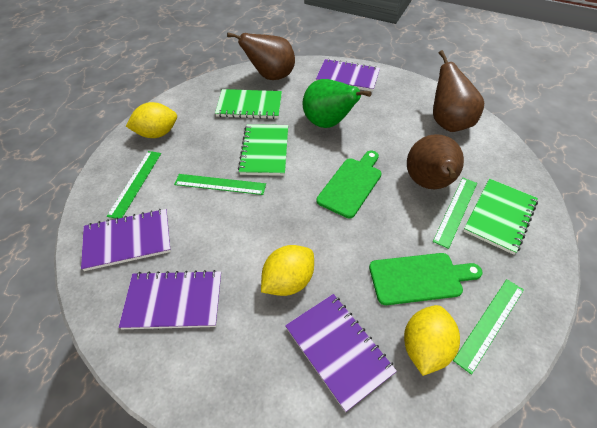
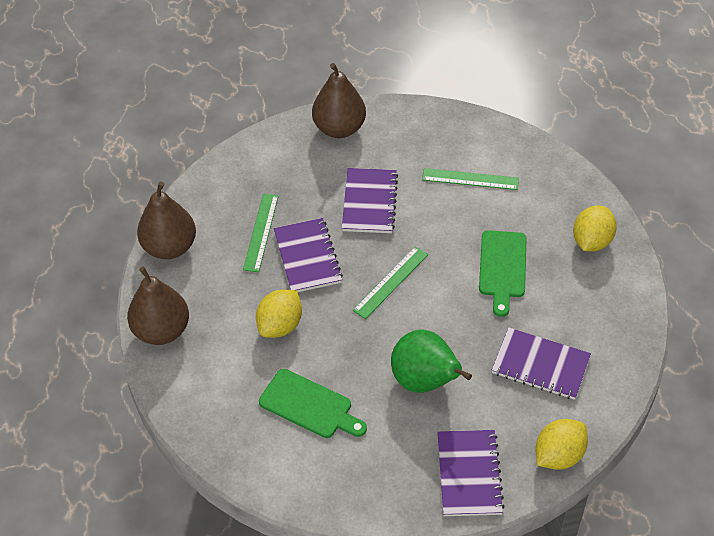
green notebook: 3 -> 0
green ruler: 4 -> 3

